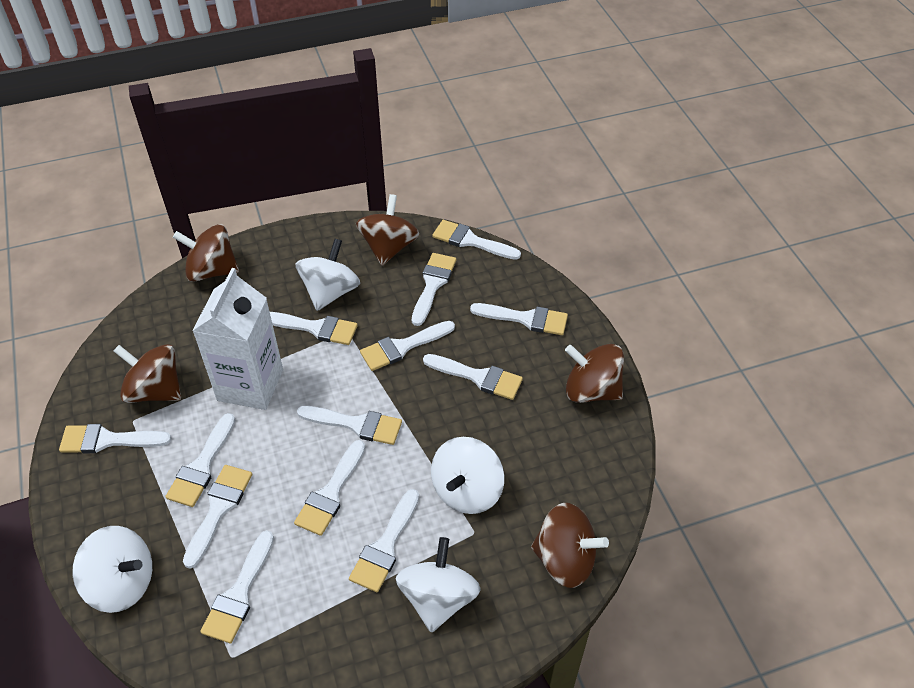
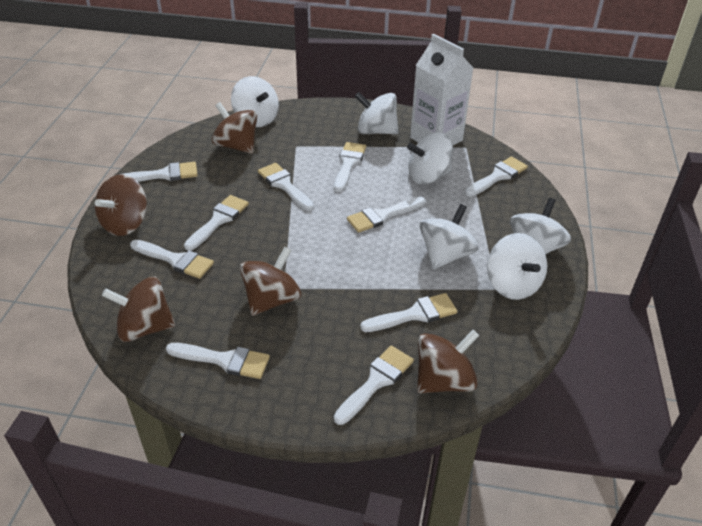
white brush: 13 -> 10
white spinning top: 4 -> 6

